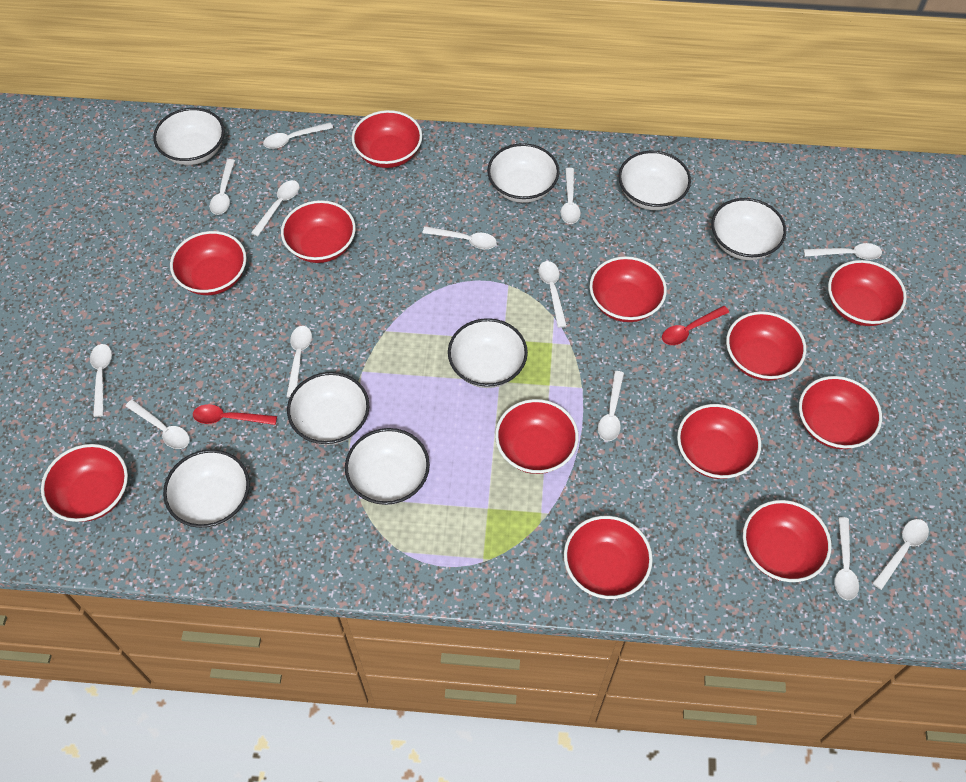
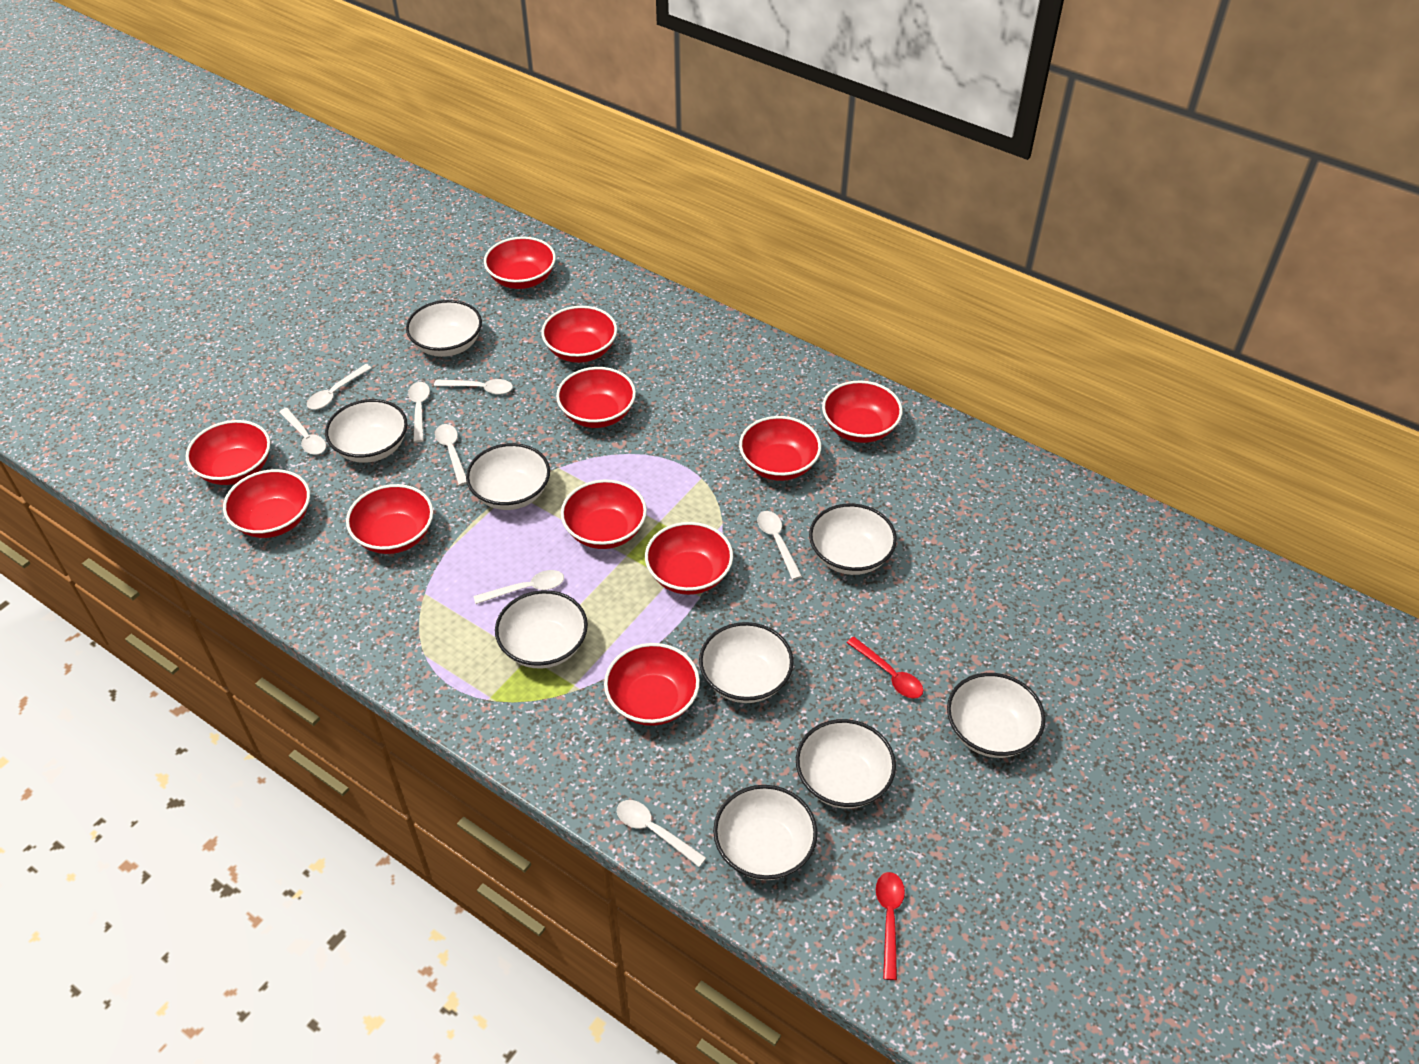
red bowl: 12 -> 11
white bowl: 8 -> 9
white spoon: 13 -> 8

